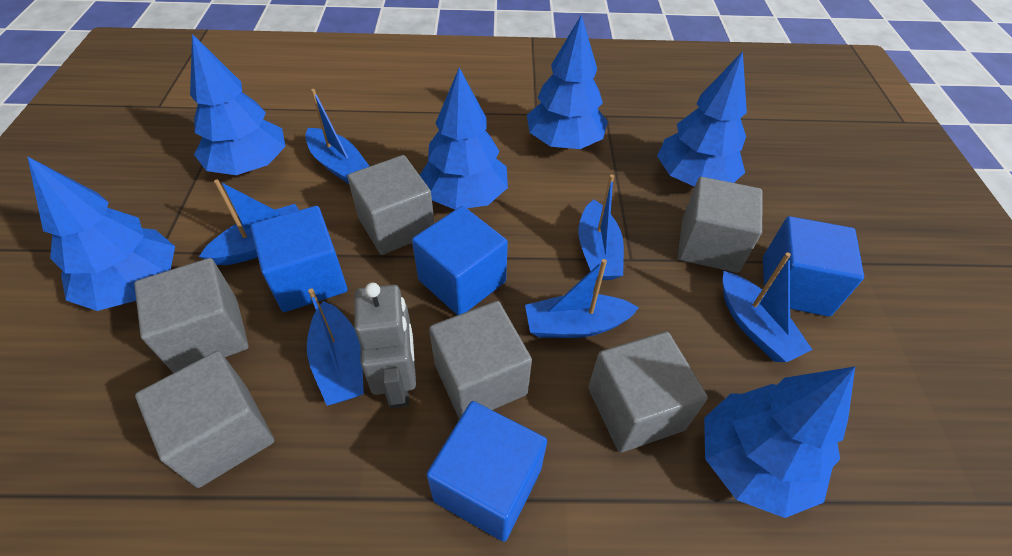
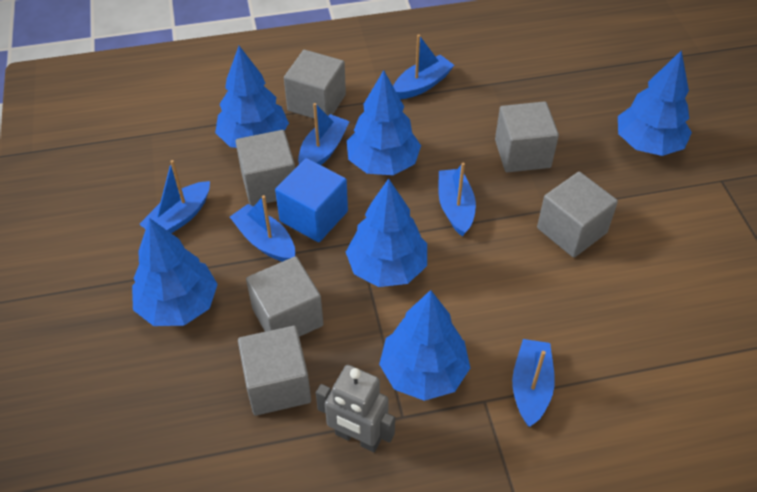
blue cube: 4 -> 1

